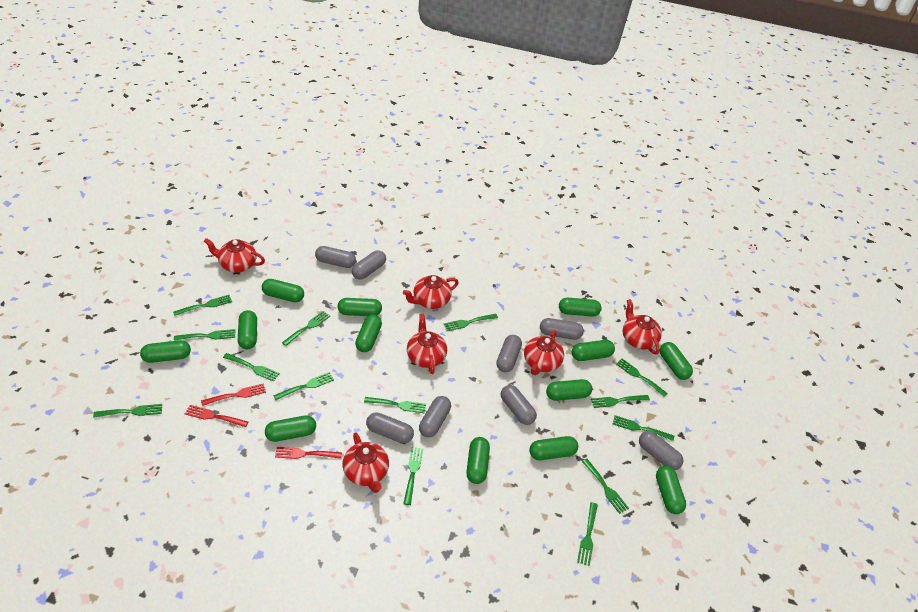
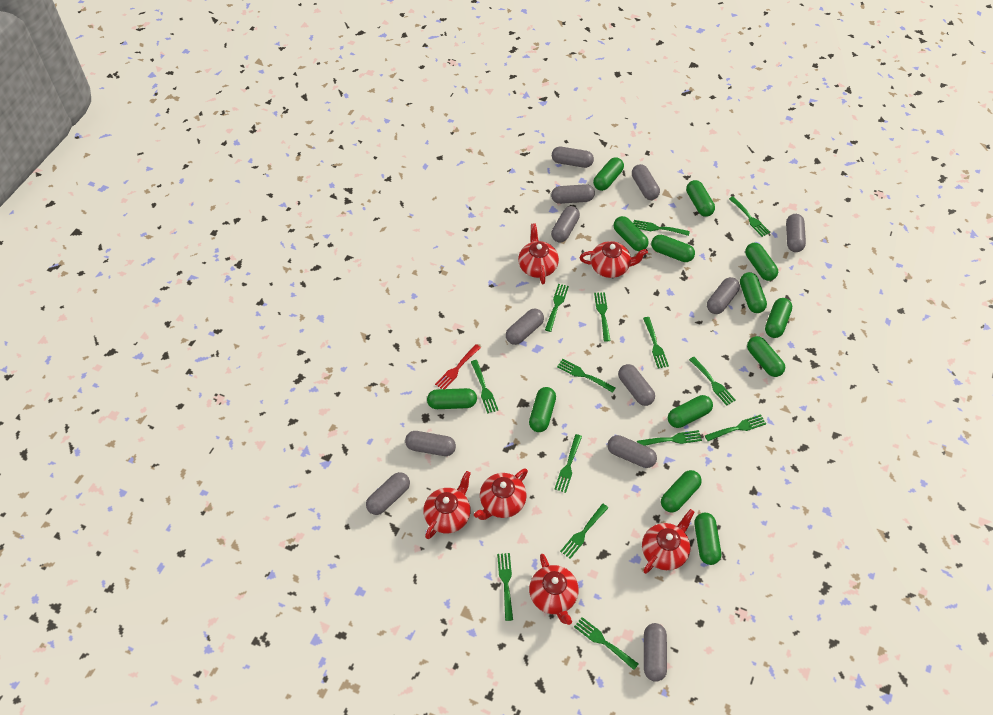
grey capsule: 8 -> 12
red fork: 3 -> 1

